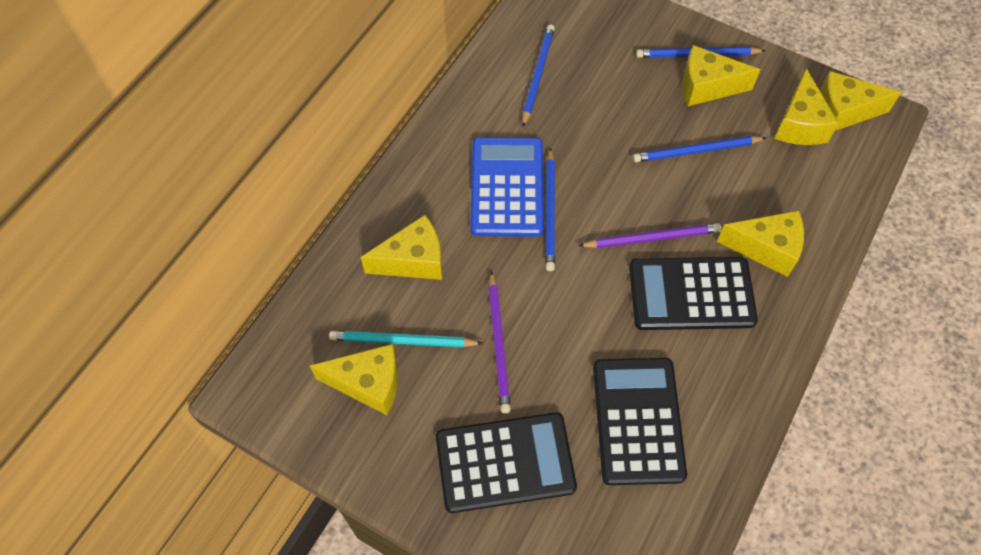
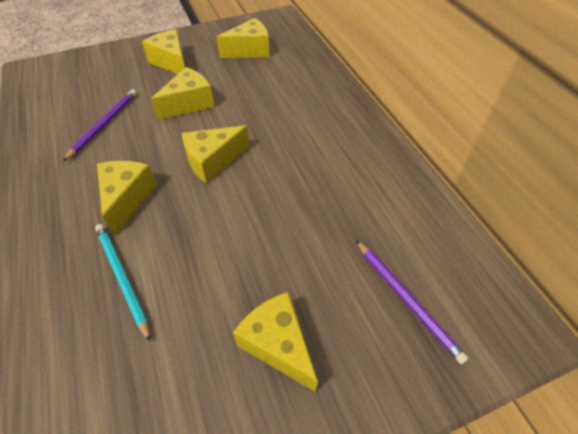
black calculator: 3 -> 0
blue calculator: 1 -> 0
blue pencil: 4 -> 0

